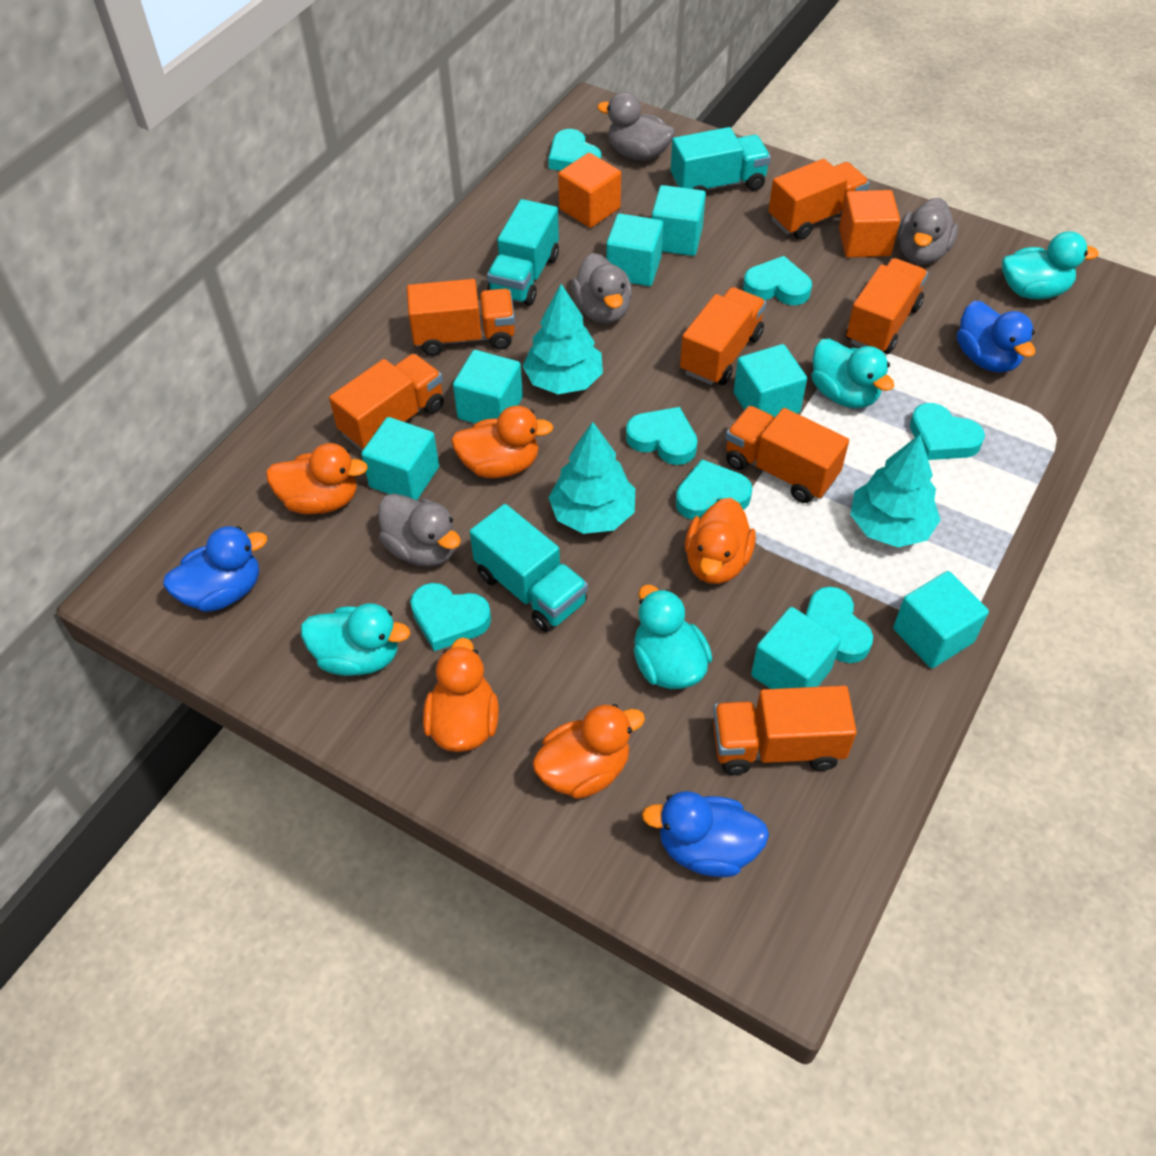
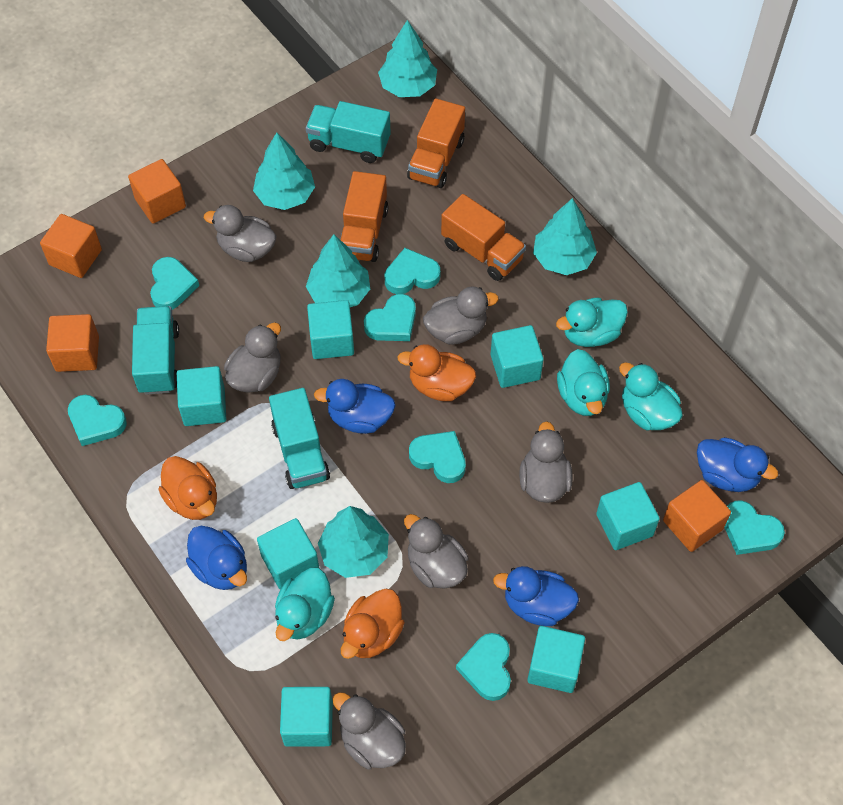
blue duck: 3 -> 4
grey duck: 4 -> 6
orange cube: 2 -> 4
orange duck: 5 -> 3
orange truck: 7 -> 3
turquoise tree: 3 -> 5

